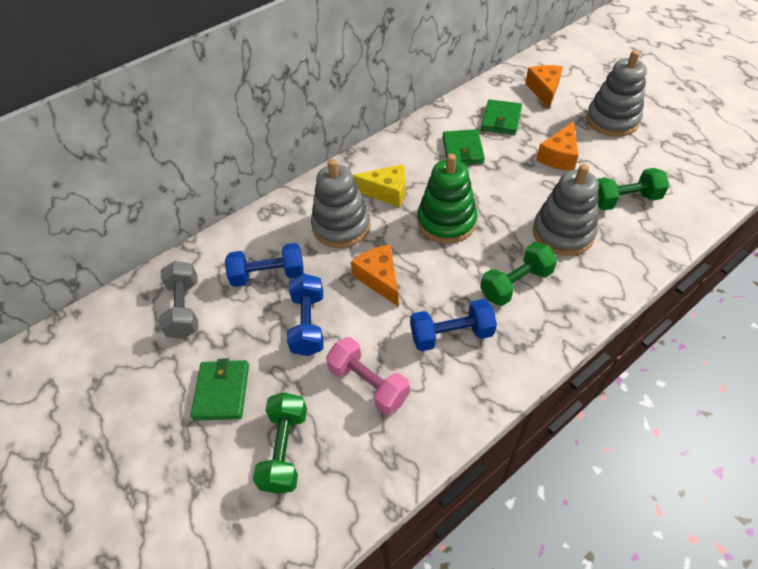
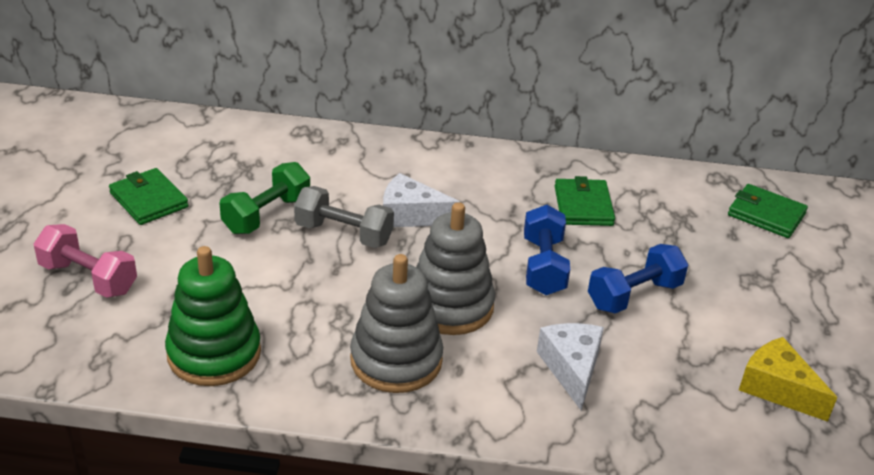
blue dumbbell: 3 -> 2
green dumbbell: 3 -> 1
grey stacking toy: 3 -> 2
orange cheese: 3 -> 0
white cheese: 0 -> 2

